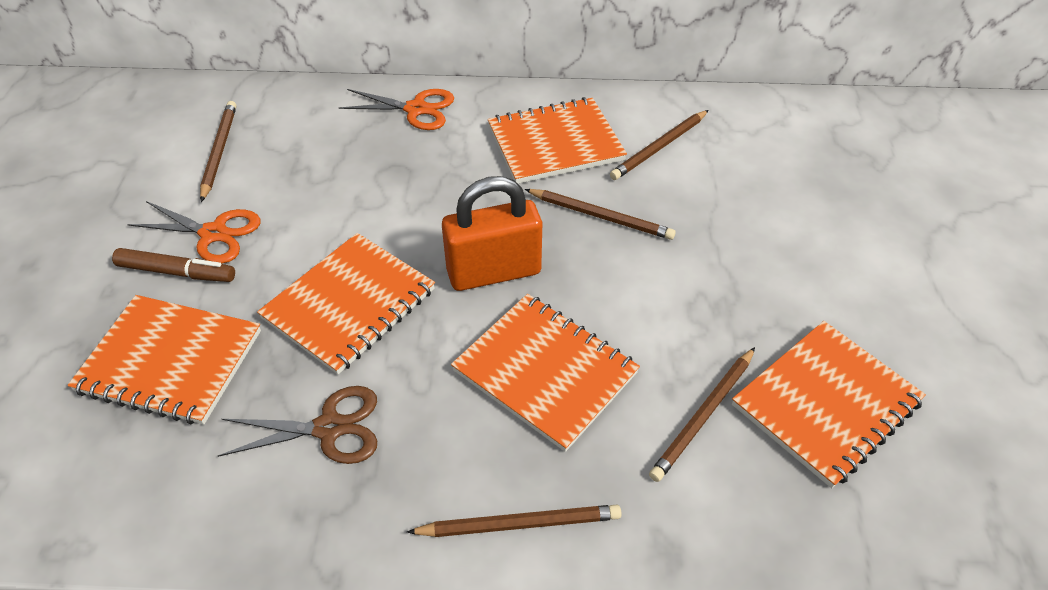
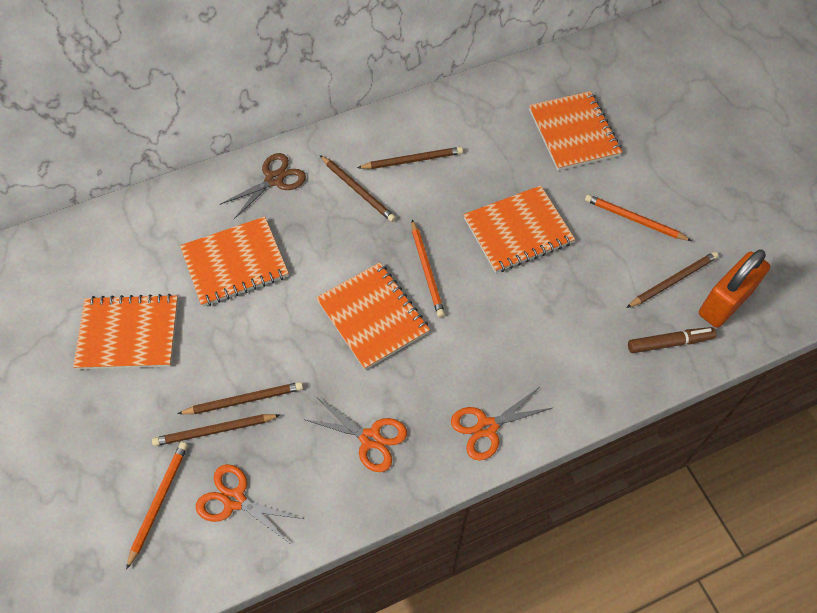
orange pencil: 0 -> 3
orange scissors: 2 -> 3

